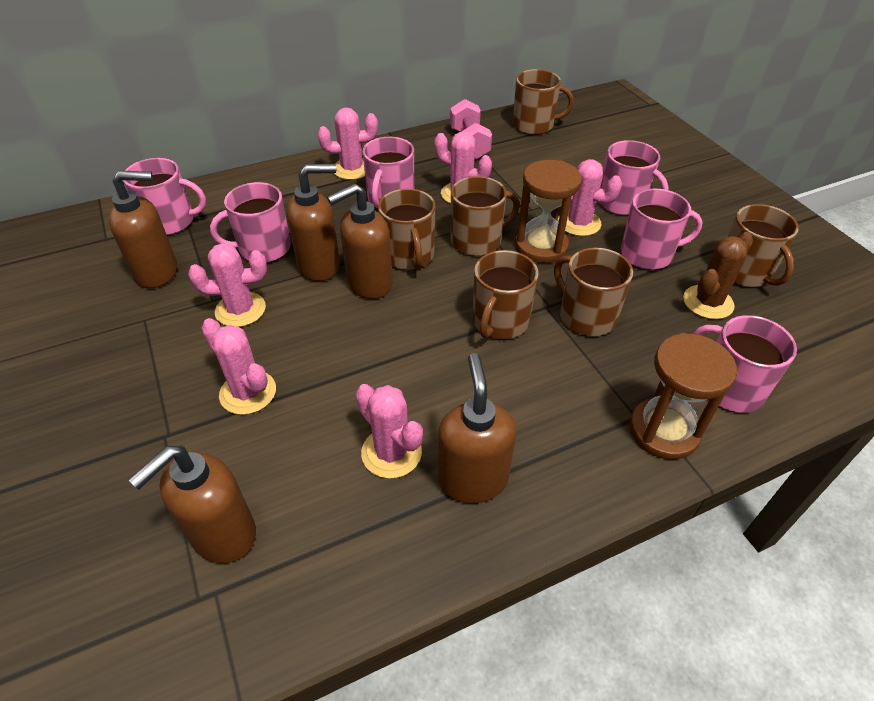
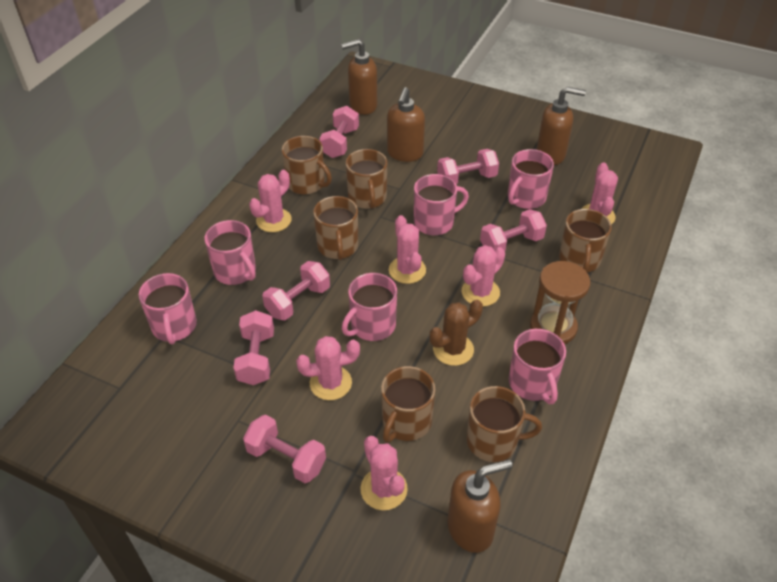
brown hourglass: 2 -> 1
brown soap dispenser: 5 -> 4
pink dumbbell: 1 -> 6

